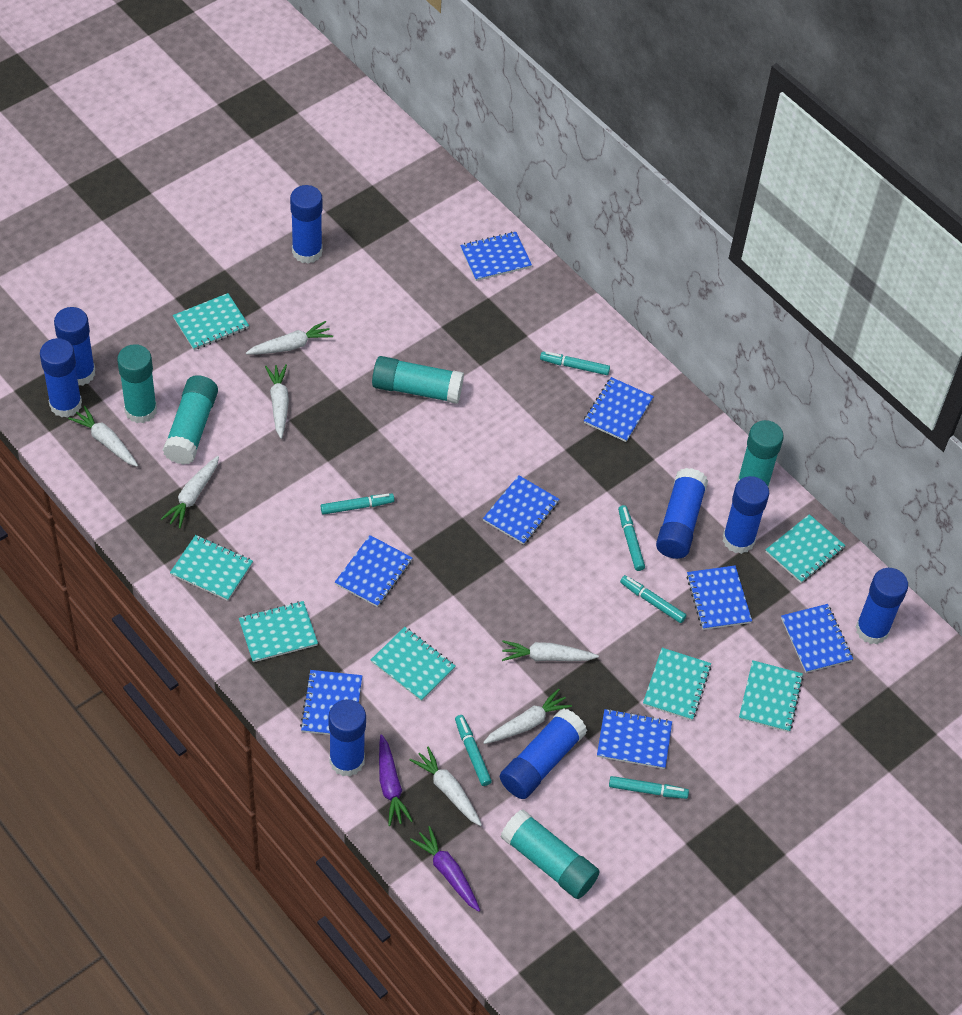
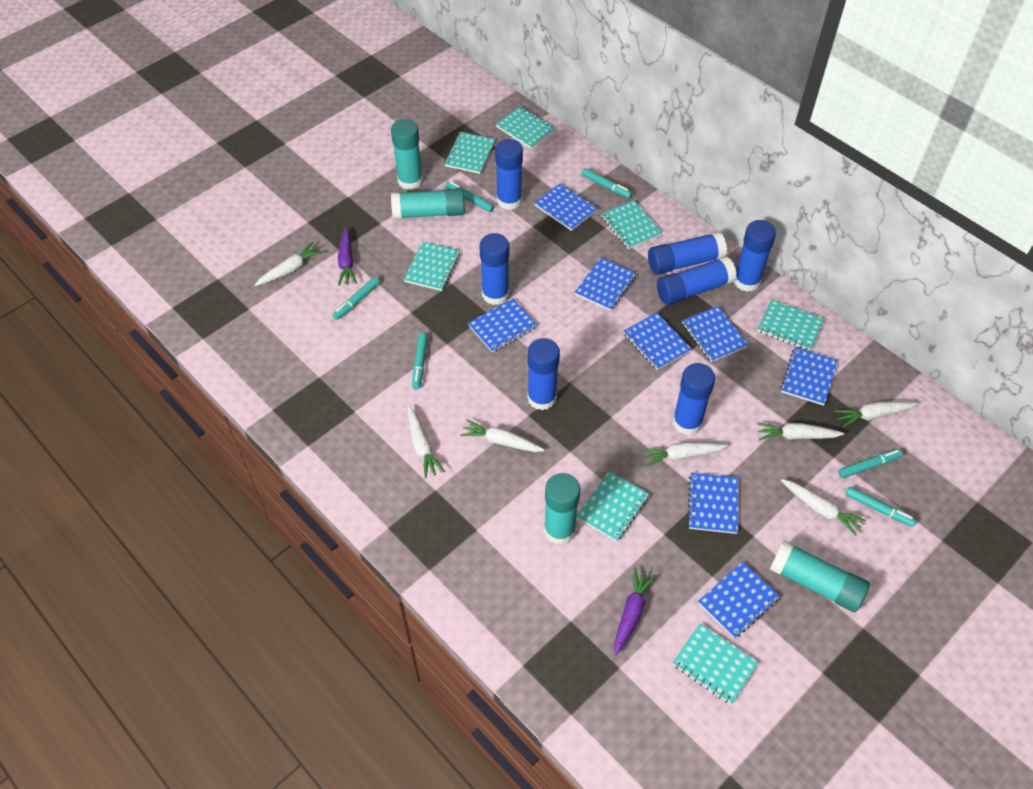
blue glue stick: 8 -> 7
turquoise glue stick: 5 -> 4

